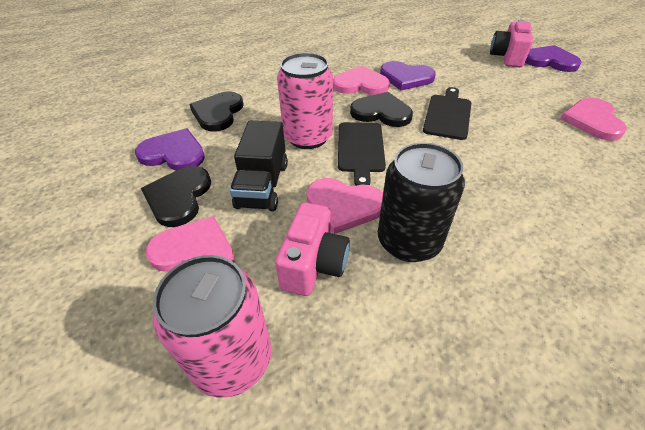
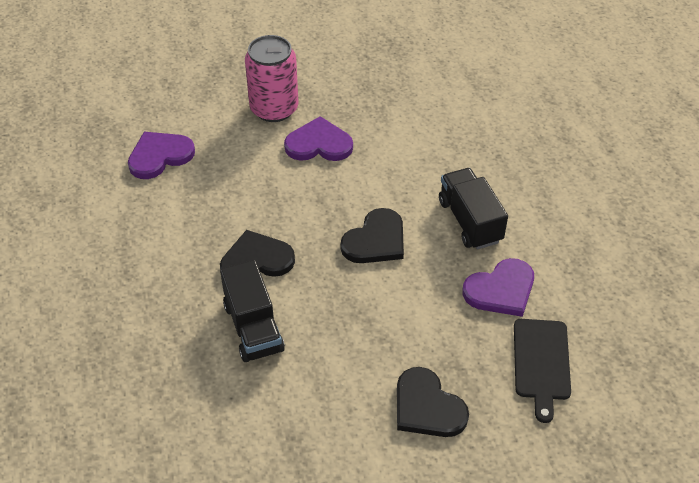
black can: 1 -> 0
black cutting board: 2 -> 1
black truck: 1 -> 2
pink camera: 2 -> 0
pink can: 2 -> 1
pink heart: 4 -> 0

